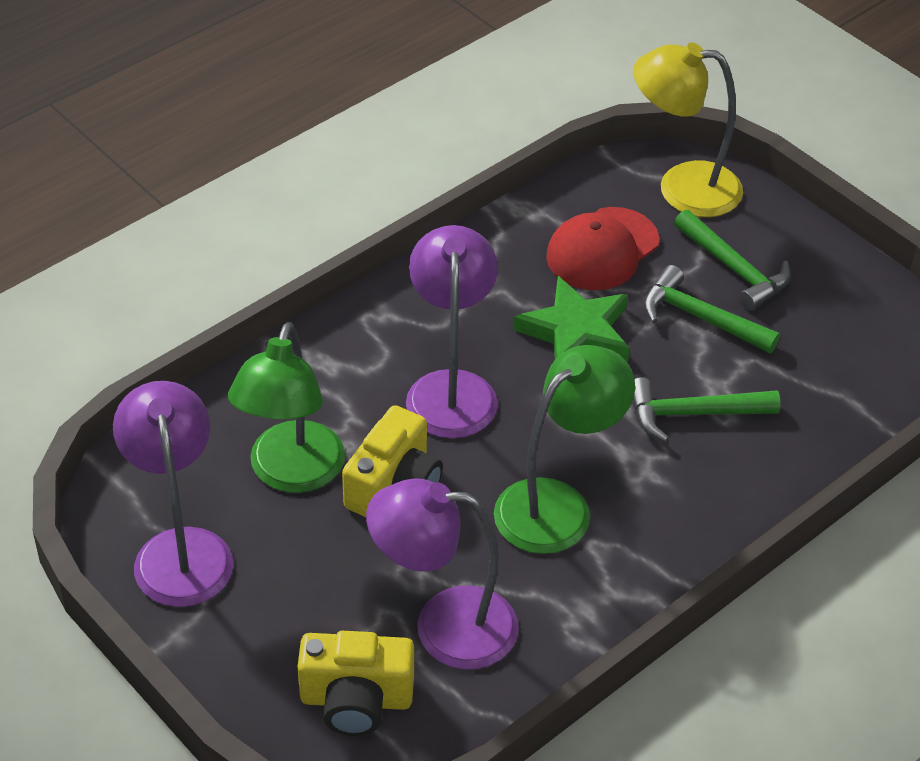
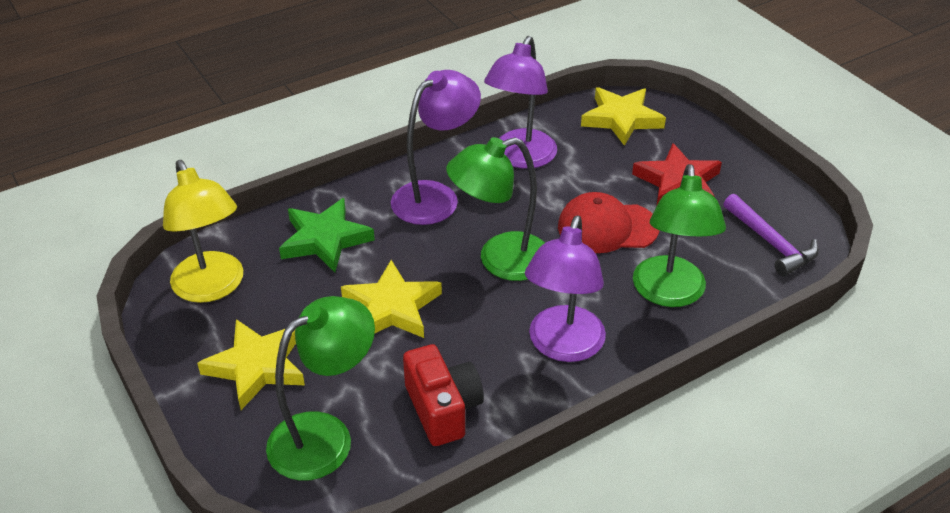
green hammer: 3 -> 0
green lamp: 2 -> 3
purple hammer: 0 -> 1
red camera: 0 -> 1
red star: 0 -> 1
yellow camera: 2 -> 0
yellow star: 0 -> 3

